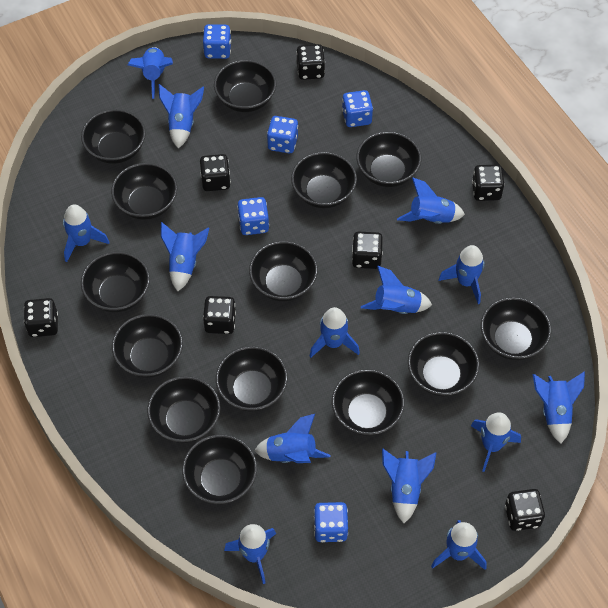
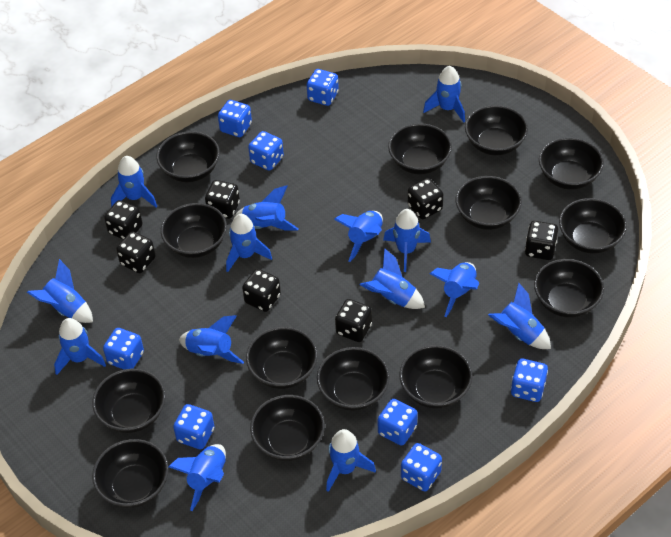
blue dice: 5 -> 8

